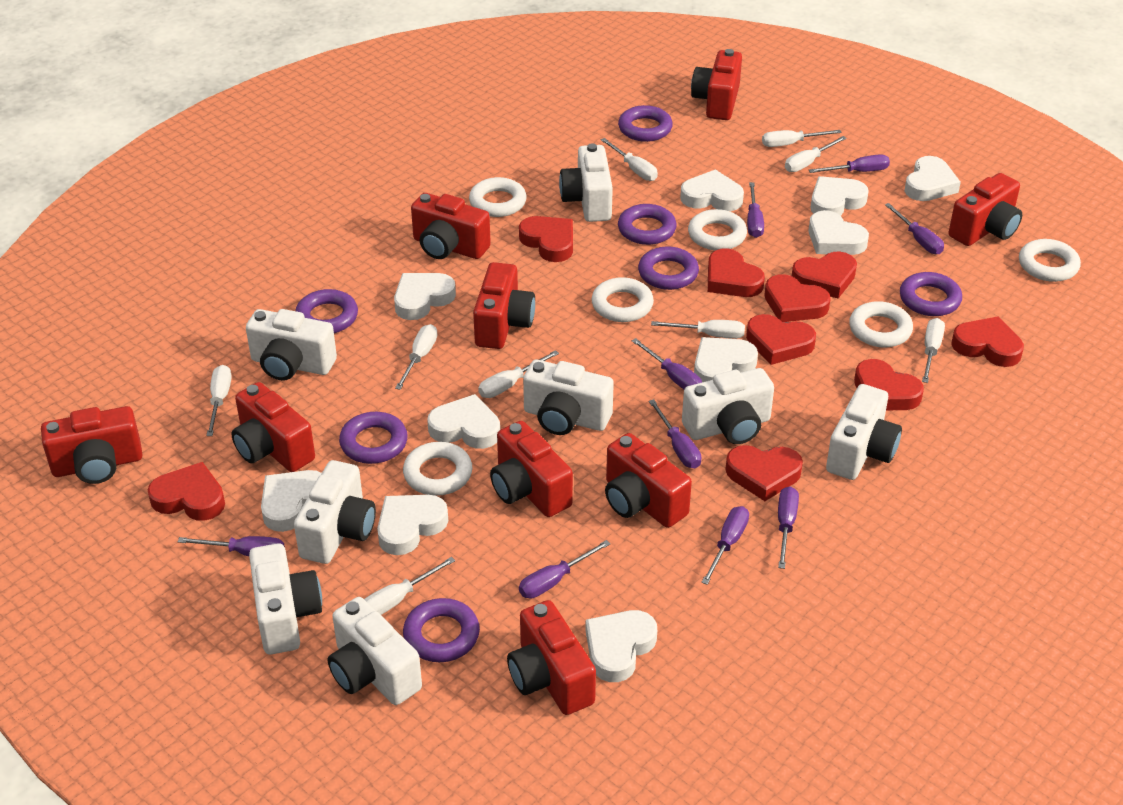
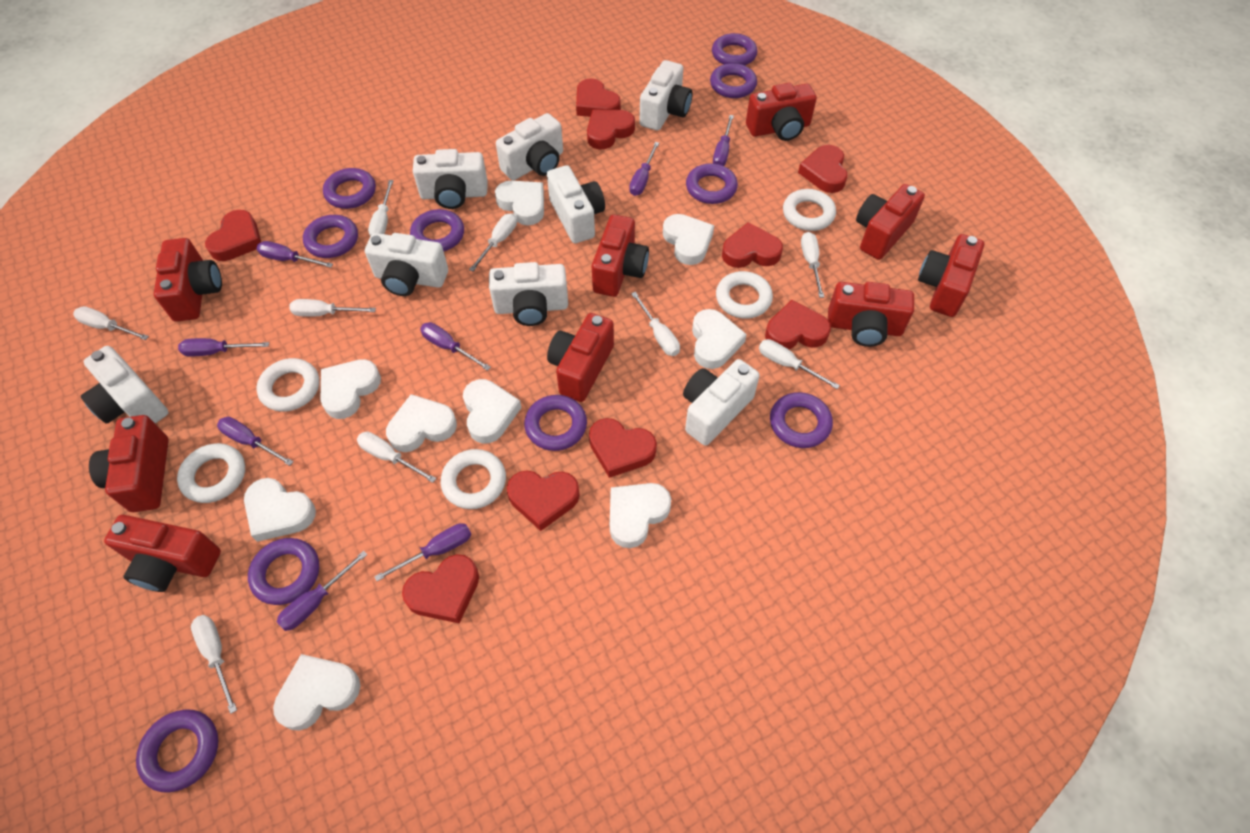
purple ring: 7 -> 10
purple screwdriver: 9 -> 8
white heart: 10 -> 9
white ring: 6 -> 5

